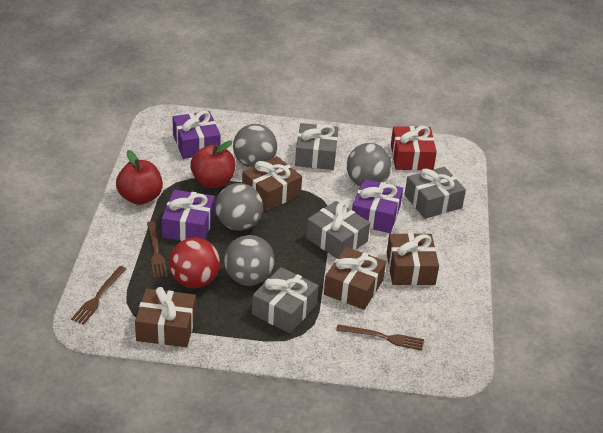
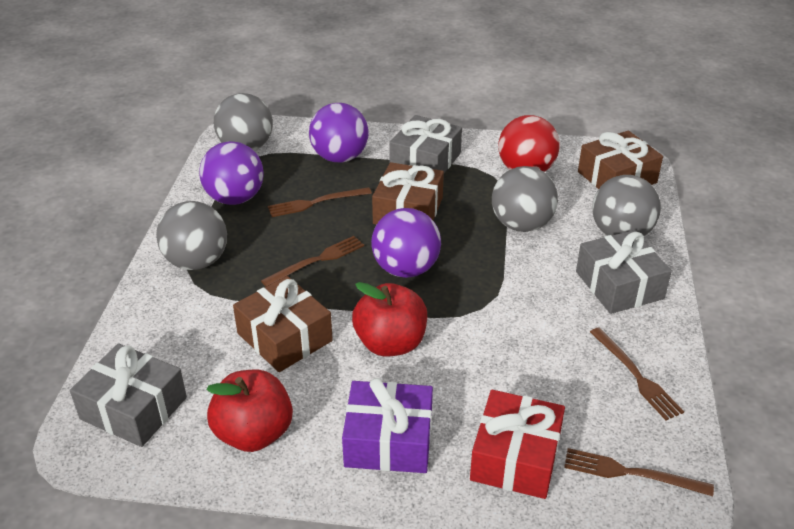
brown fork: 3 -> 4
brown gift: 4 -> 3
grey gift: 4 -> 3
purple ball: 0 -> 3
purple gift: 3 -> 1

